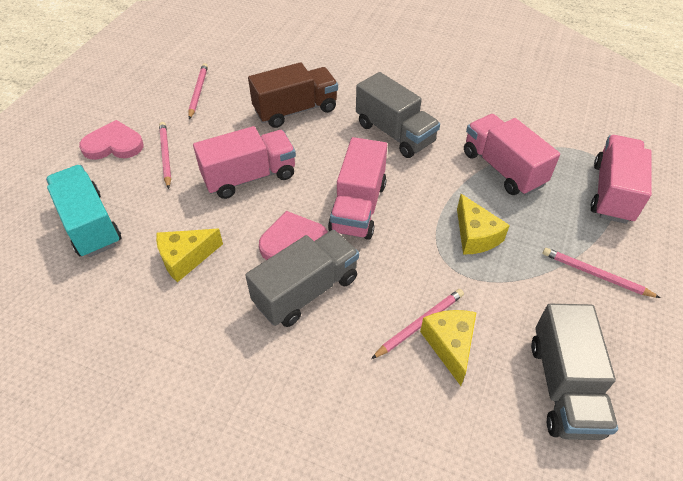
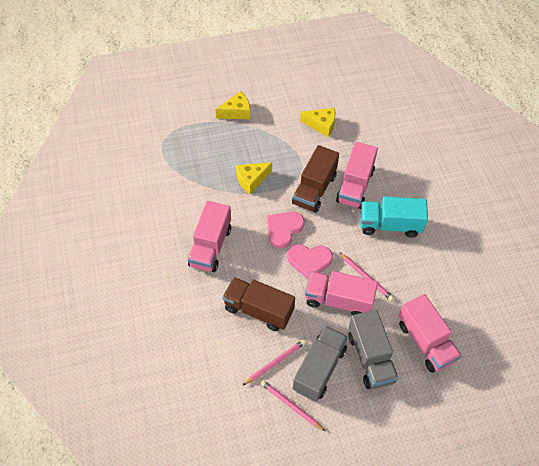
brown truck: 1 -> 2
grey truck: 3 -> 2
pink pencil: 4 -> 3

